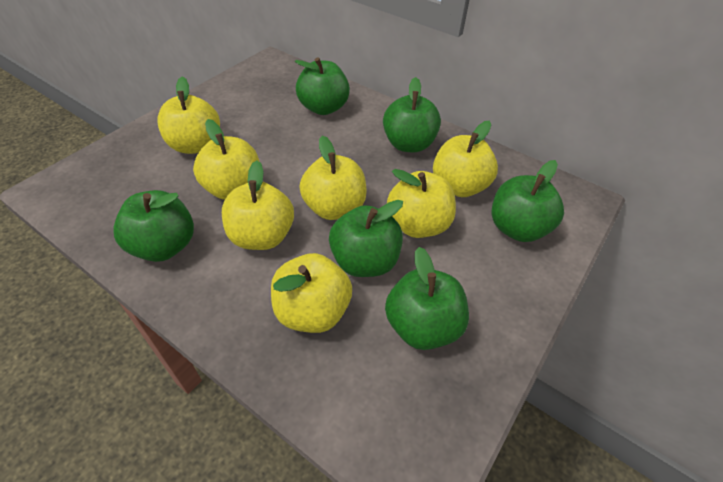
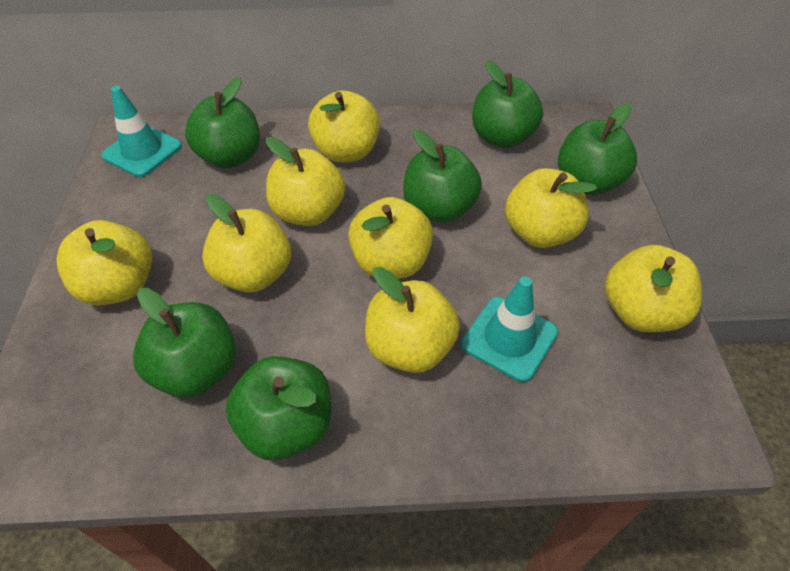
turquoise traffic cone: 0 -> 2
yellow apple: 7 -> 8

